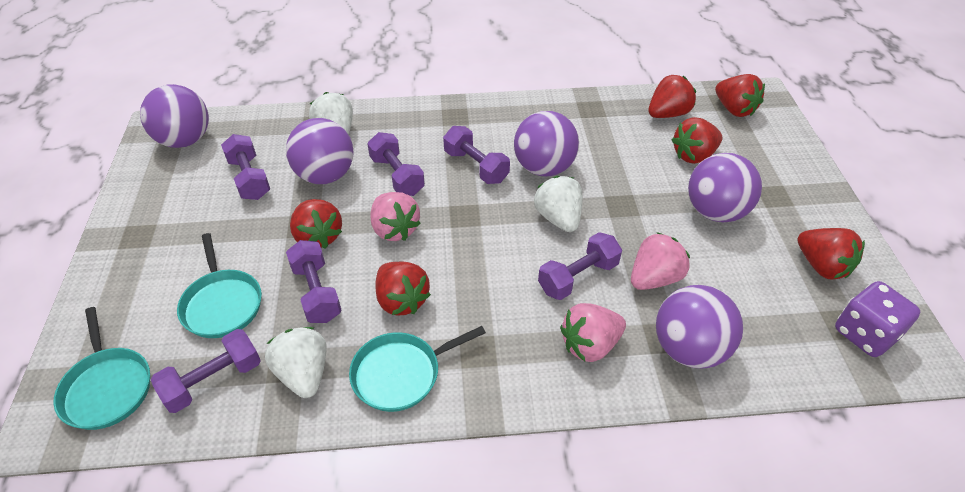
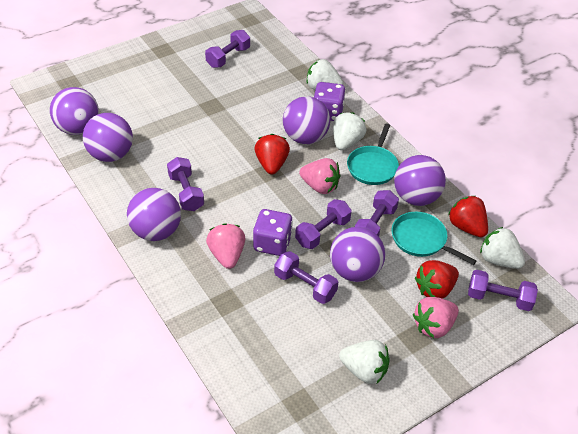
purple ball: 5 -> 6
purple dice: 1 -> 2
red strawberry: 6 -> 3
turquoise pan: 3 -> 2
white strawberry: 3 -> 4

